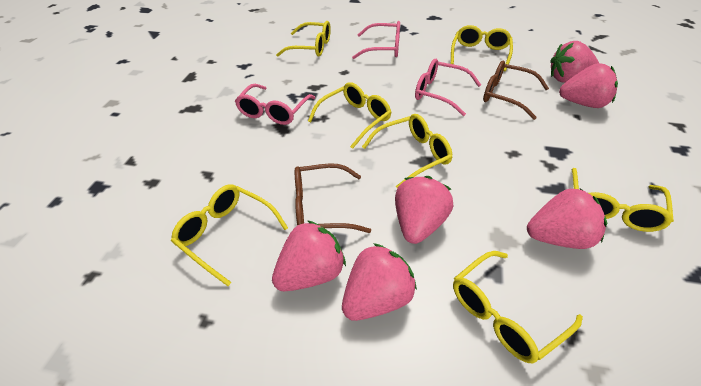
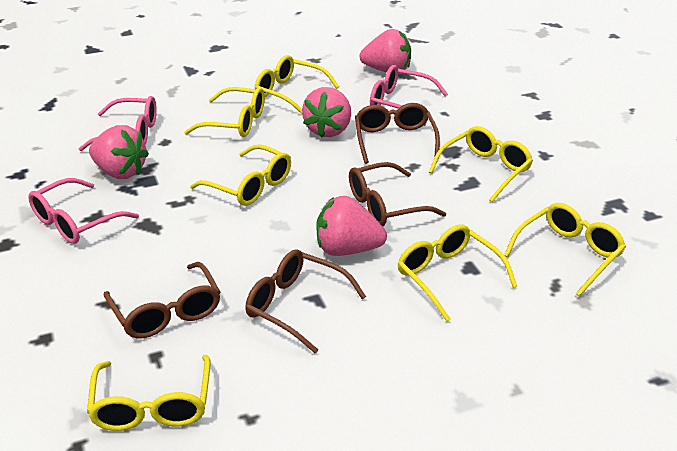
brown glasses: 2 -> 4
pink strawberry: 6 -> 4

